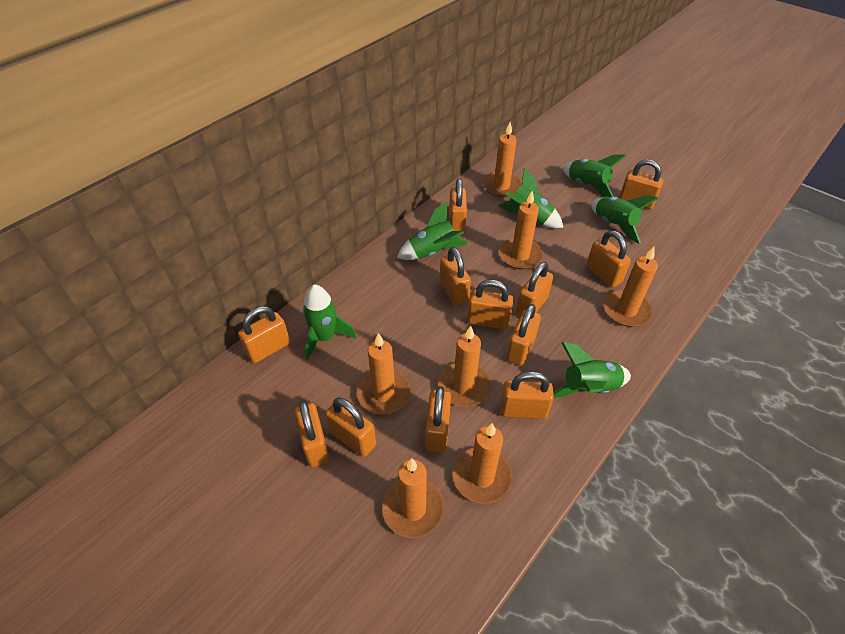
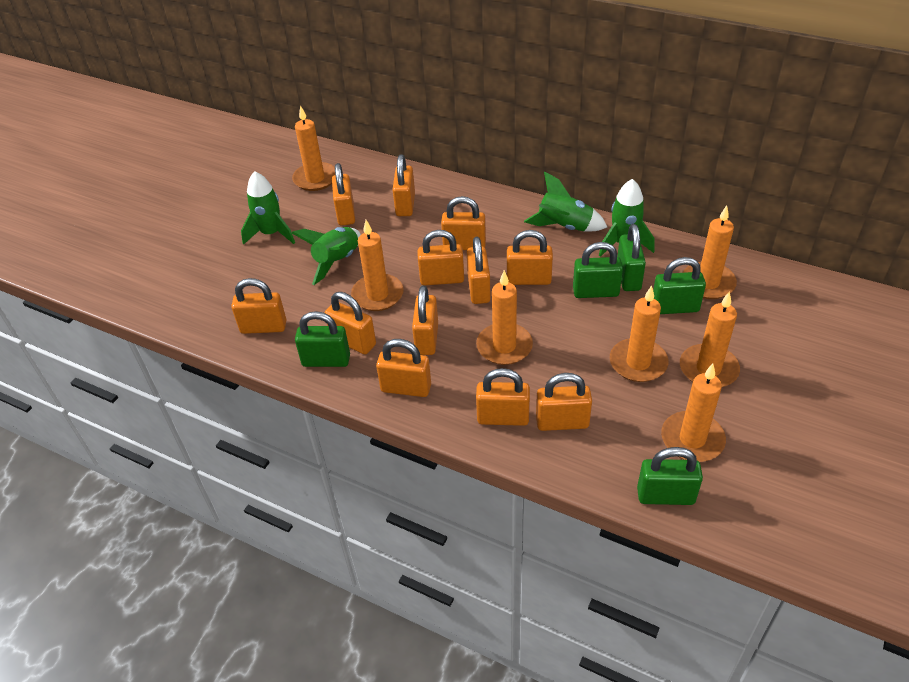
green padlock: 0 -> 5
green rocket: 6 -> 4

